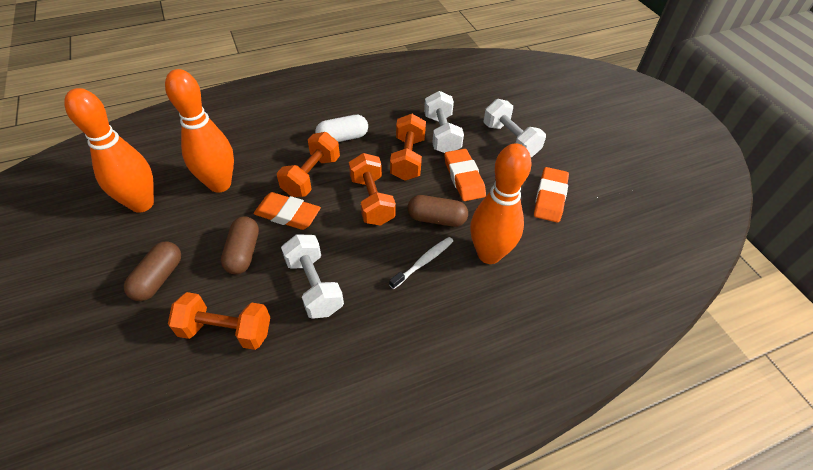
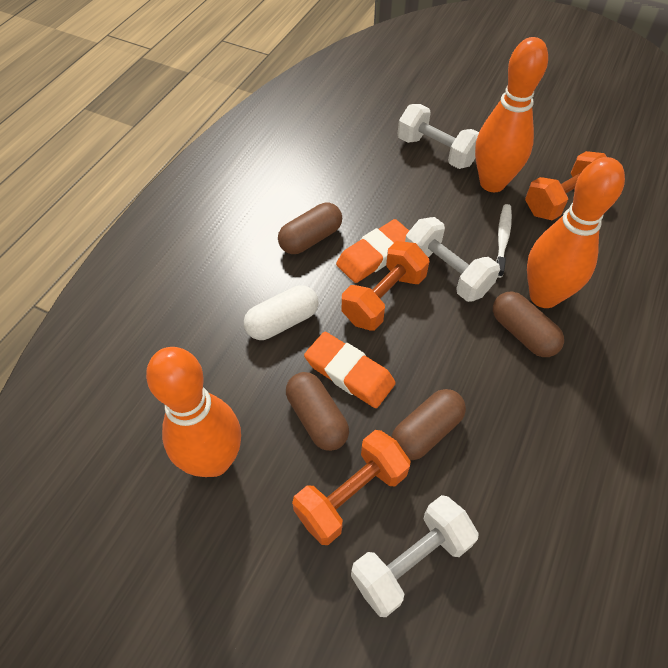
brown capsule: 3 -> 4
orange dumbbell: 4 -> 3
orange eraser: 3 -> 2

